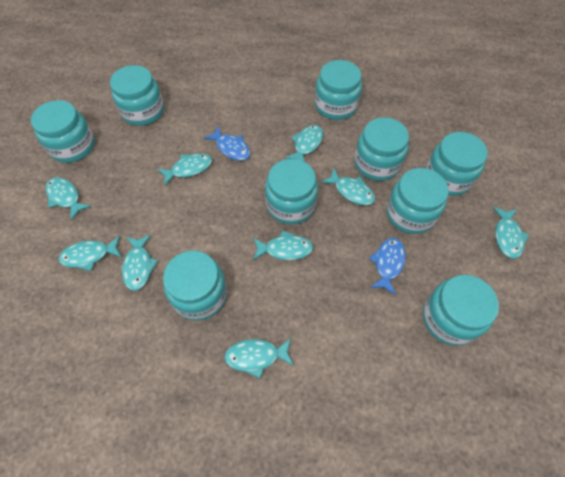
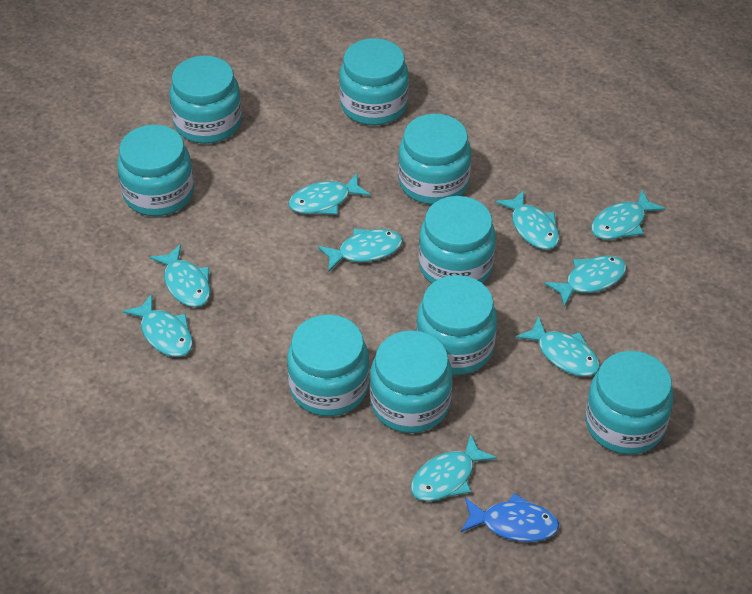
blue fish: 2 -> 1

